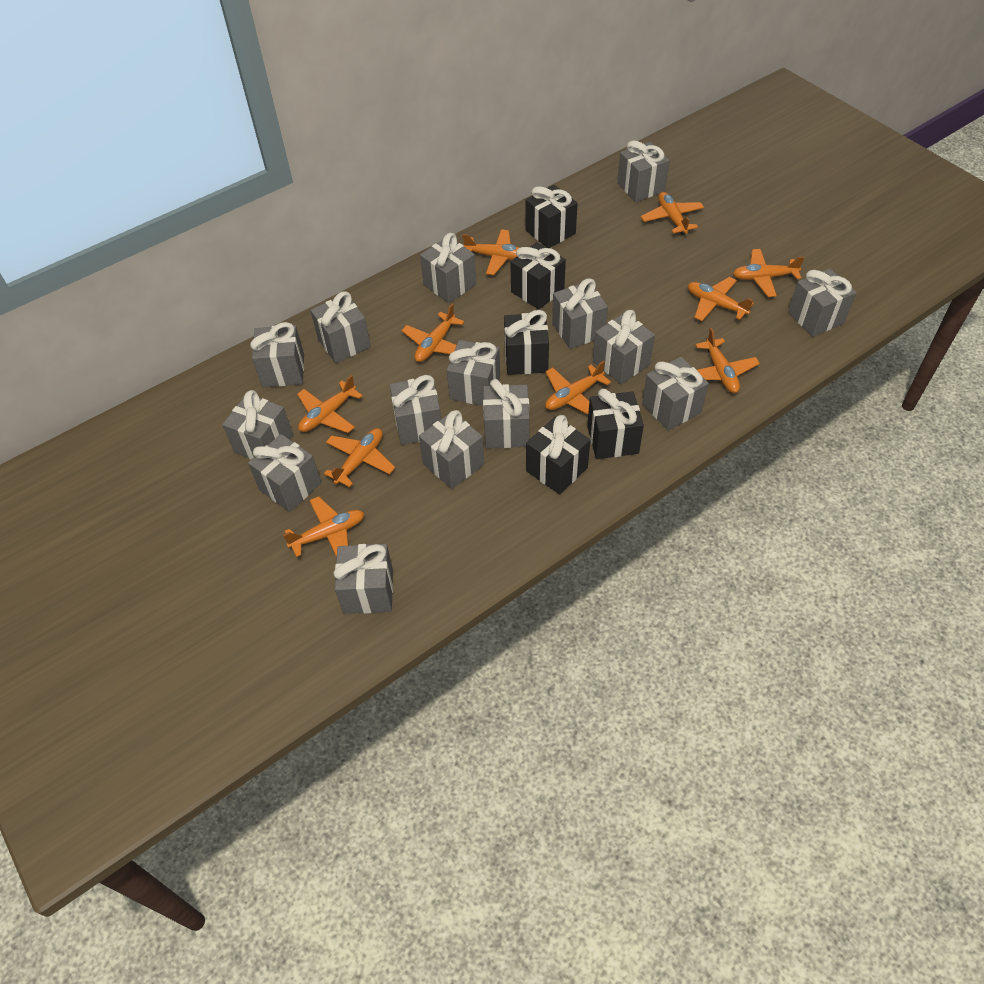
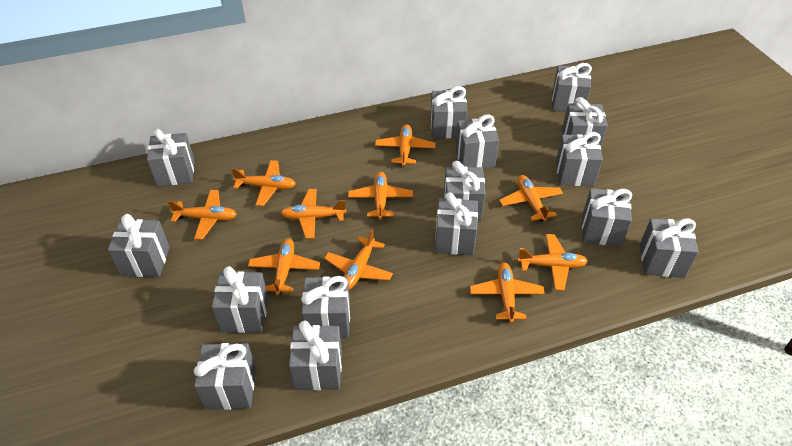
black gift: 5 -> 0

